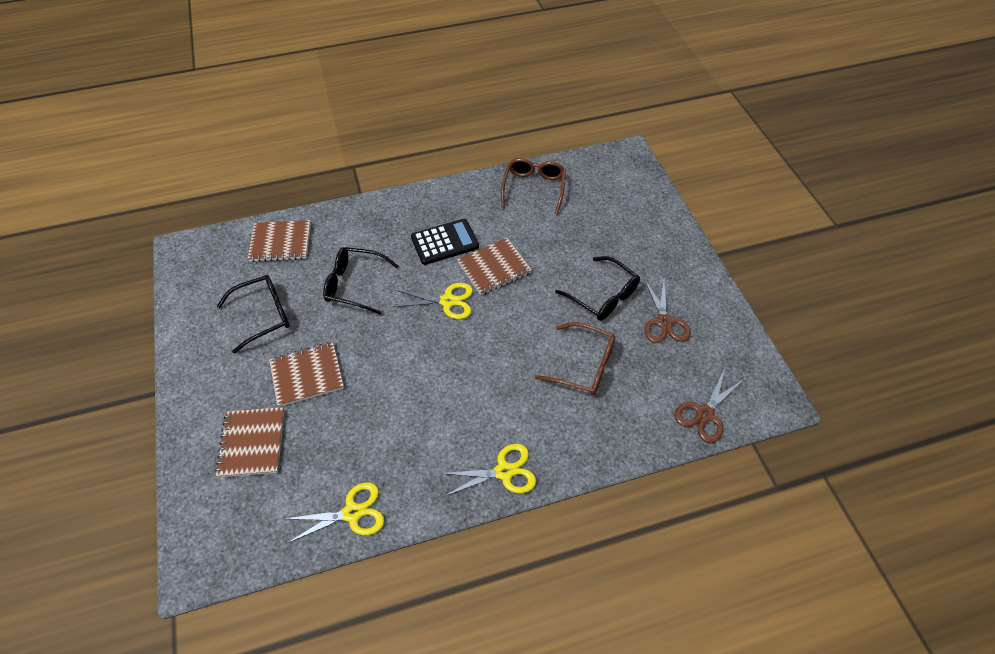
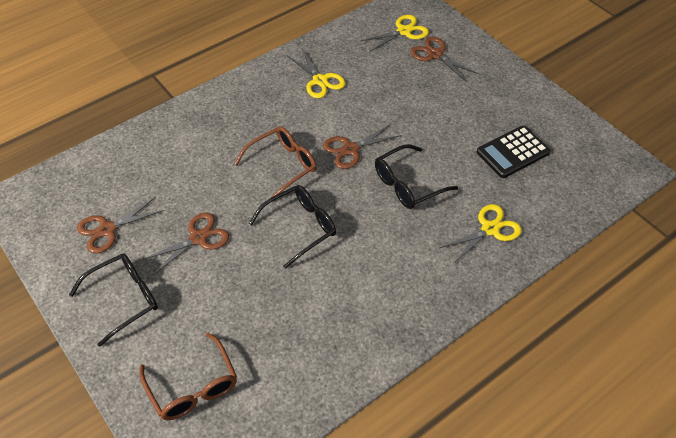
brown notebook: 4 -> 0
brown scissors: 2 -> 4

